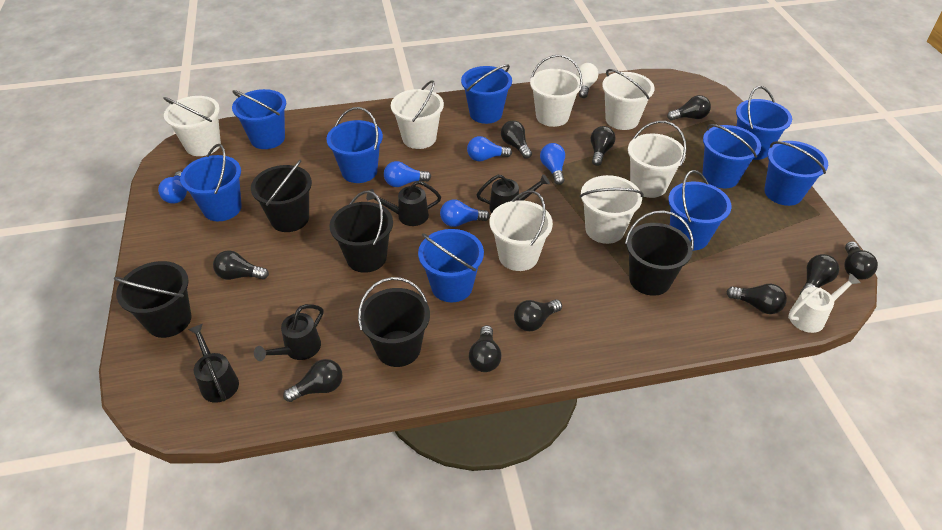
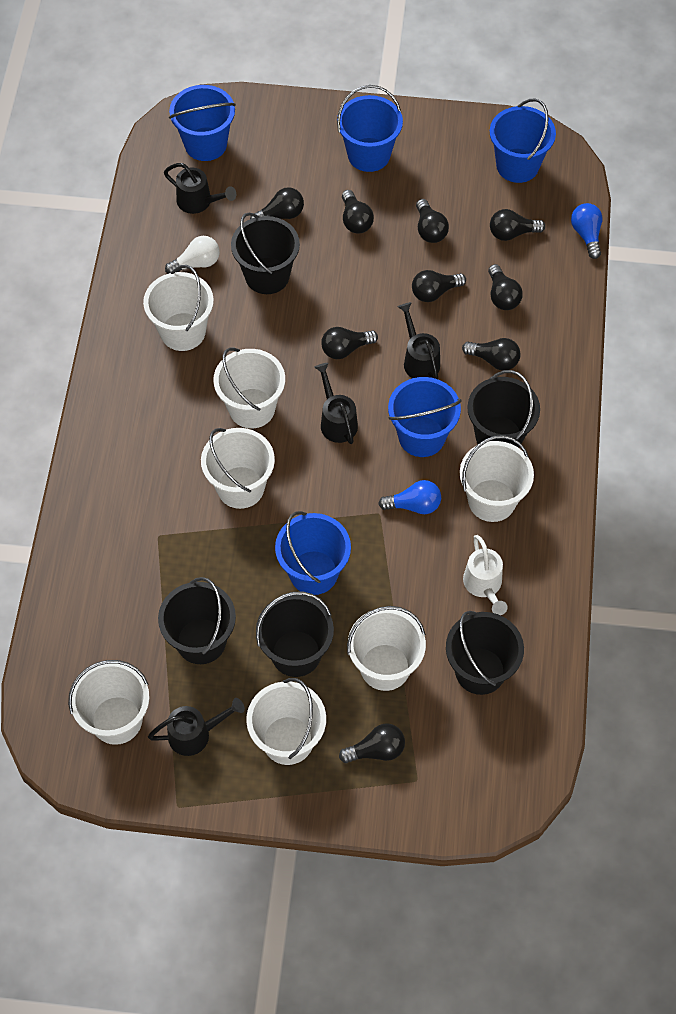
black light bulb: 10 -> 9
blue bucket: 9 -> 5
blue light bulb: 5 -> 2

